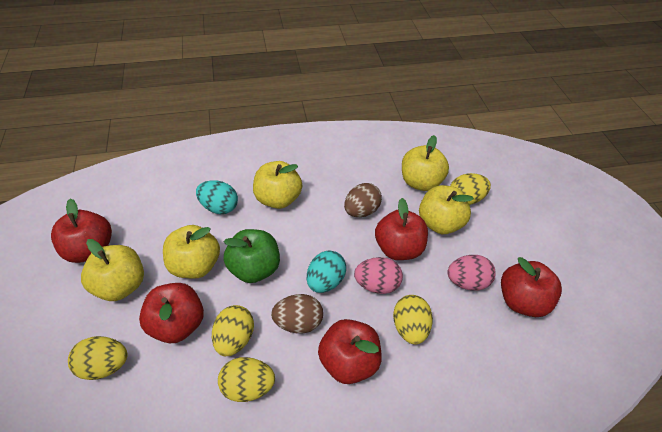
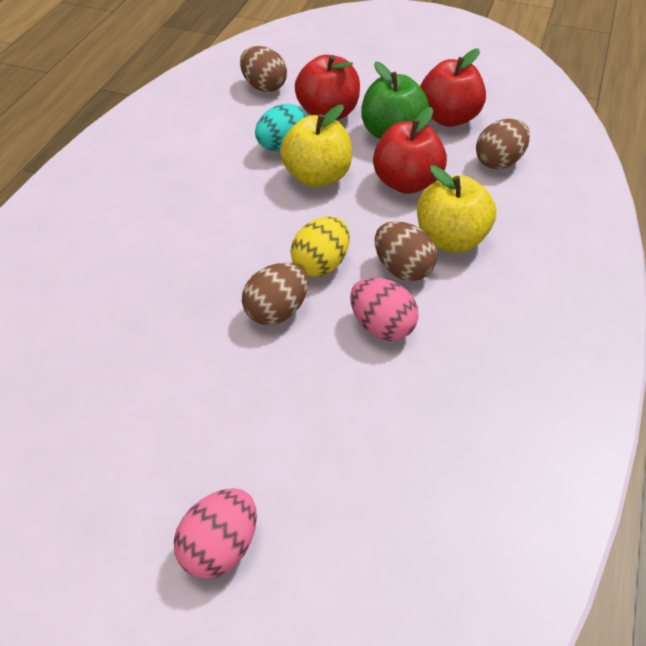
brown egg: 2 -> 4
red apple: 5 -> 3
turquoise egg: 2 -> 1
yellow apple: 5 -> 2
yellow egg: 5 -> 1

